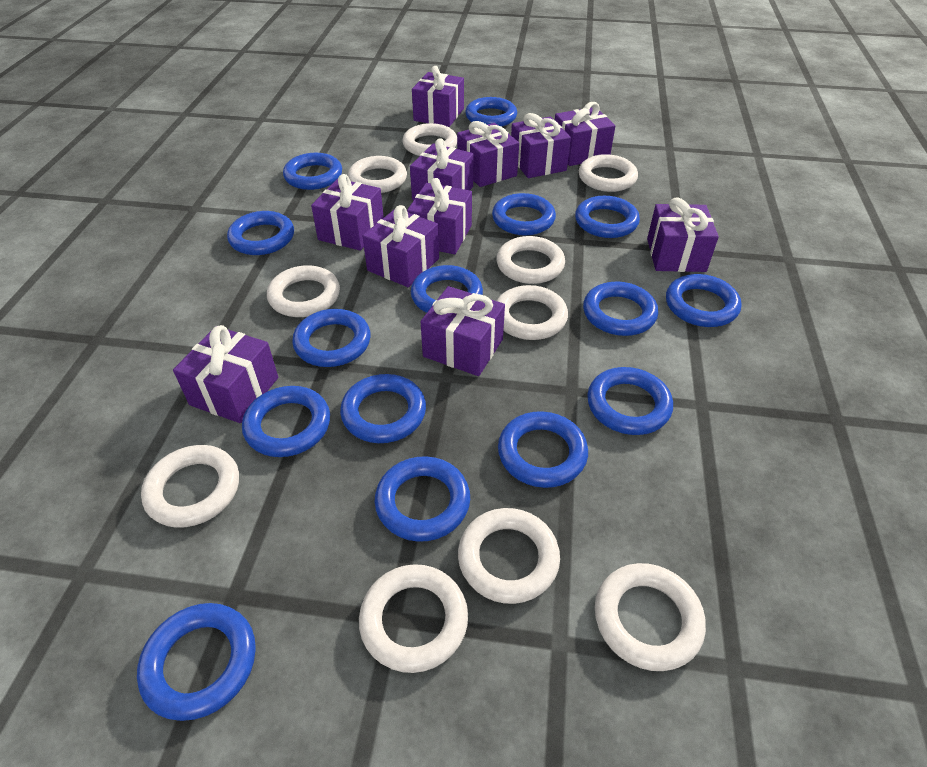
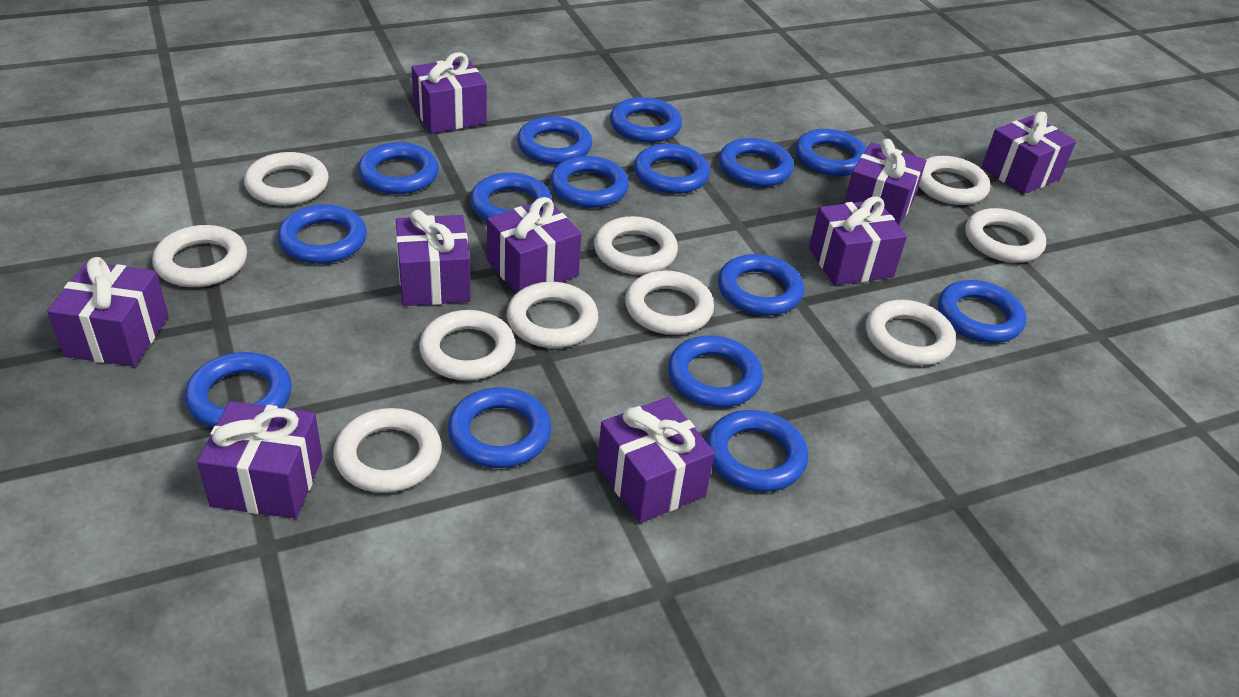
purple gift: 11 -> 9

